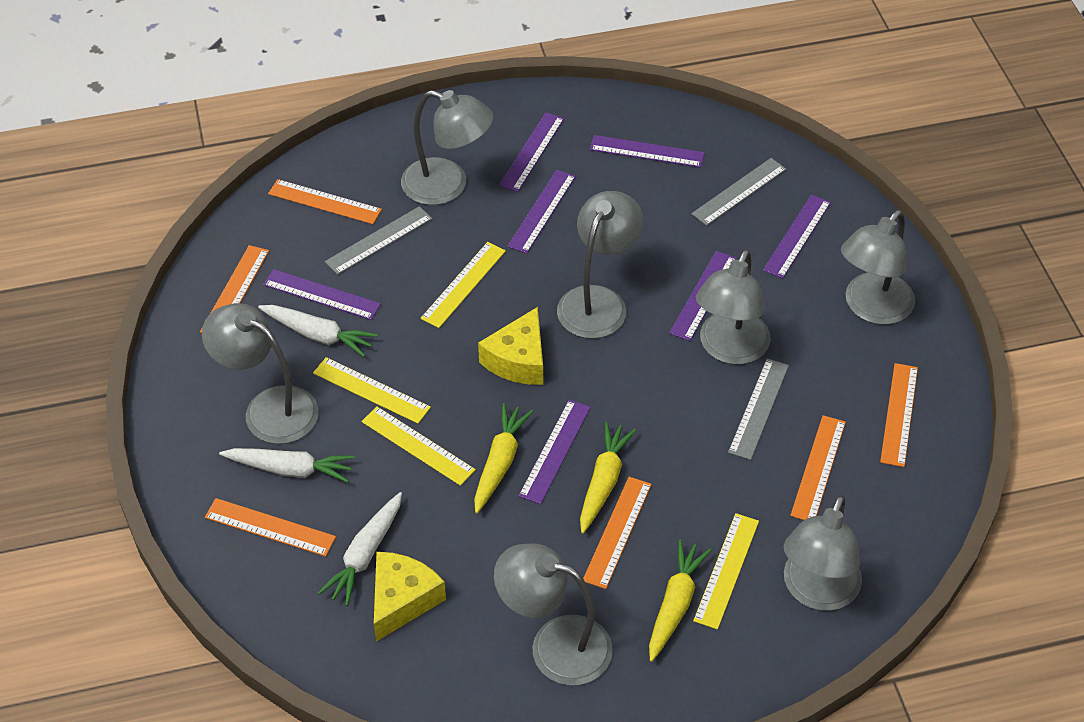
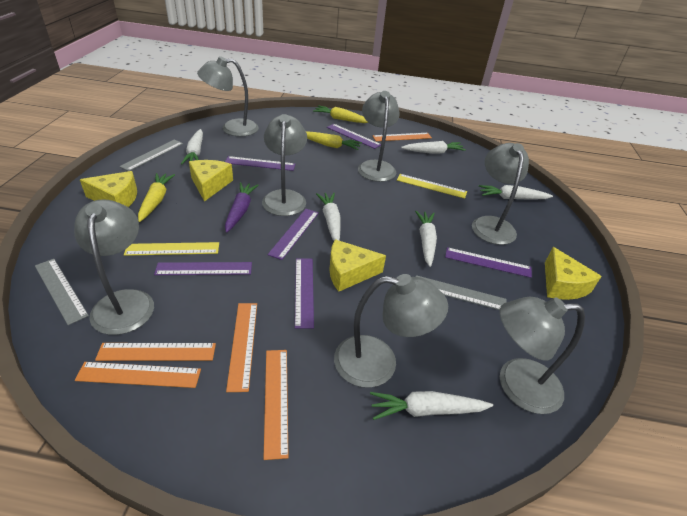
orange ruler: 6 -> 5
purple carrot: 0 -> 1
purple ruler: 7 -> 6
white carrot: 3 -> 6
yellow cheese: 2 -> 4
yellow ruler: 4 -> 2

